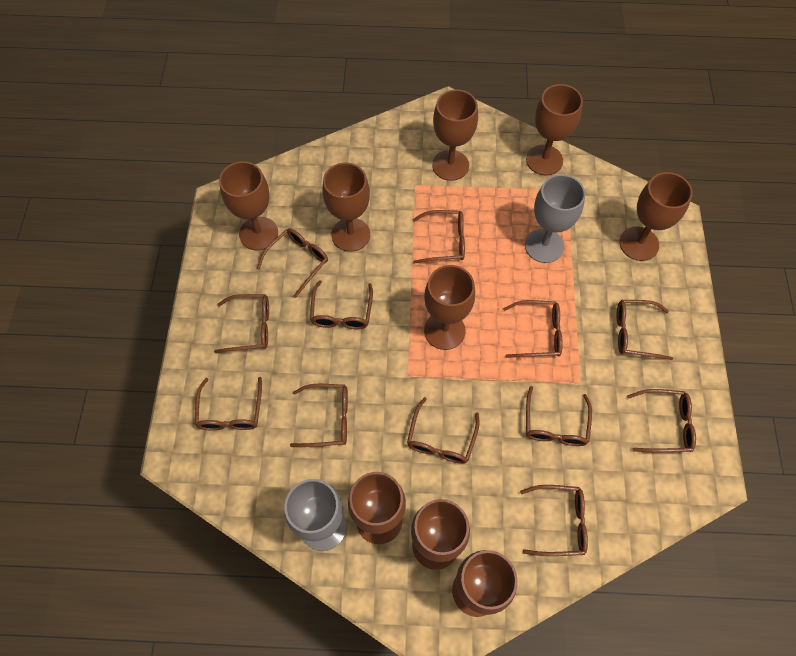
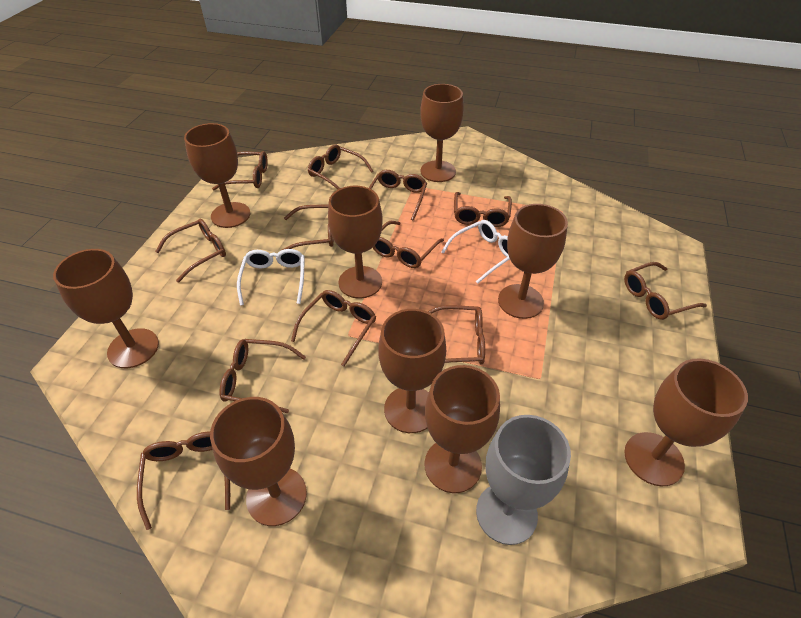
grey goblet: 2 -> 1
white glasses: 0 -> 2

